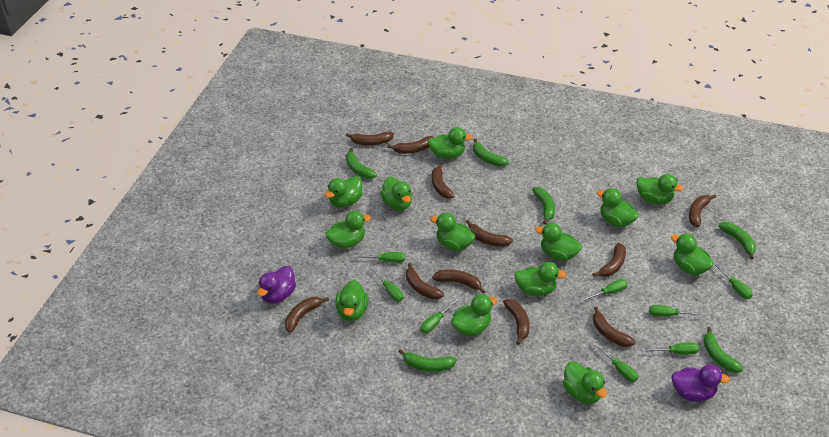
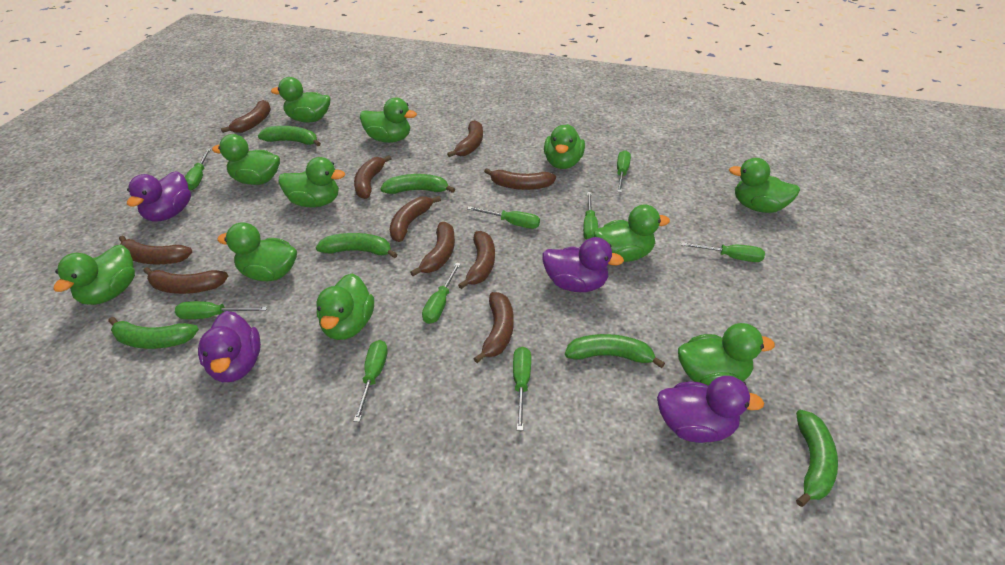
brown banana: 11 -> 10
green duck: 13 -> 11
green screwdriver: 8 -> 9
purple duck: 2 -> 4

